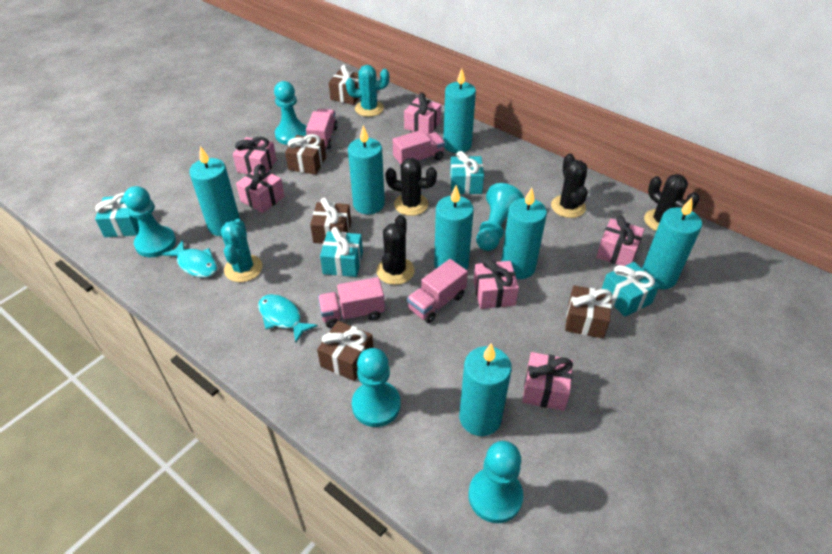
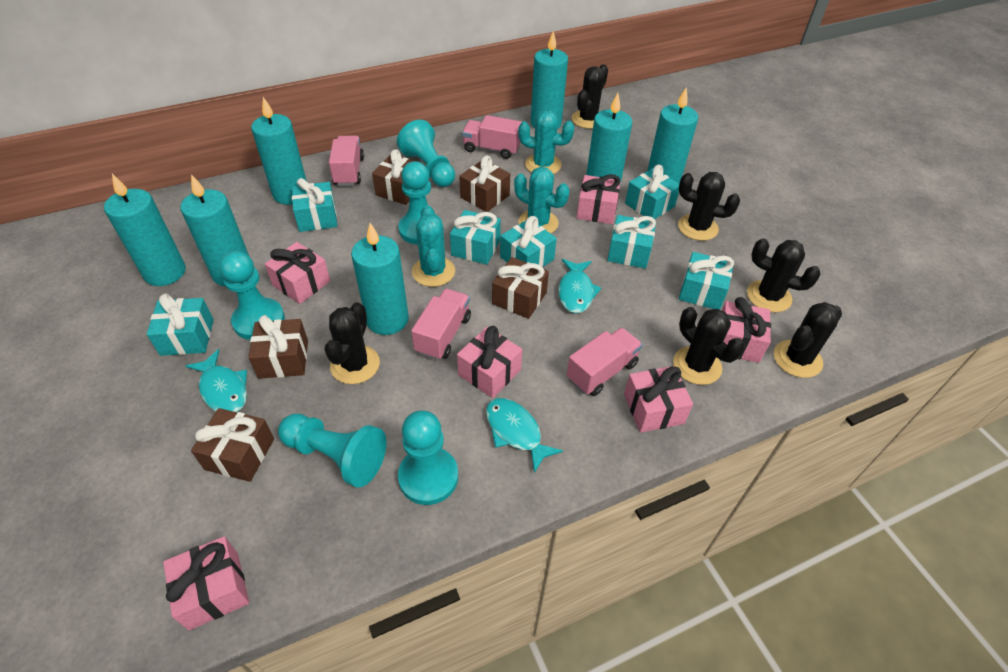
black cactus: 4 -> 6
turquoise cactus: 2 -> 3
turquoise fish: 2 -> 3
turquoise gift: 4 -> 7

